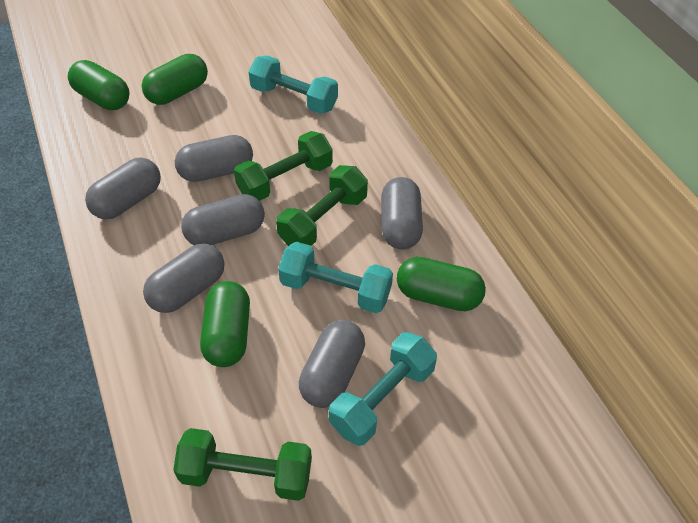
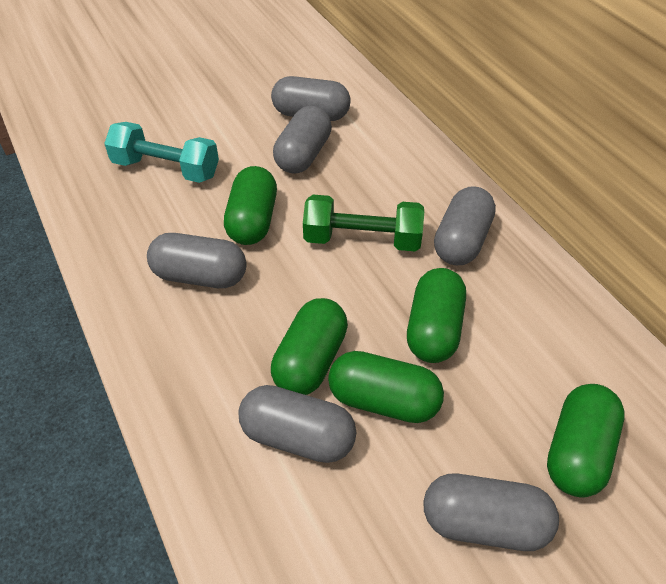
green capsule: 4 -> 5
green dumbbell: 3 -> 1
turquoise dumbbell: 3 -> 1

